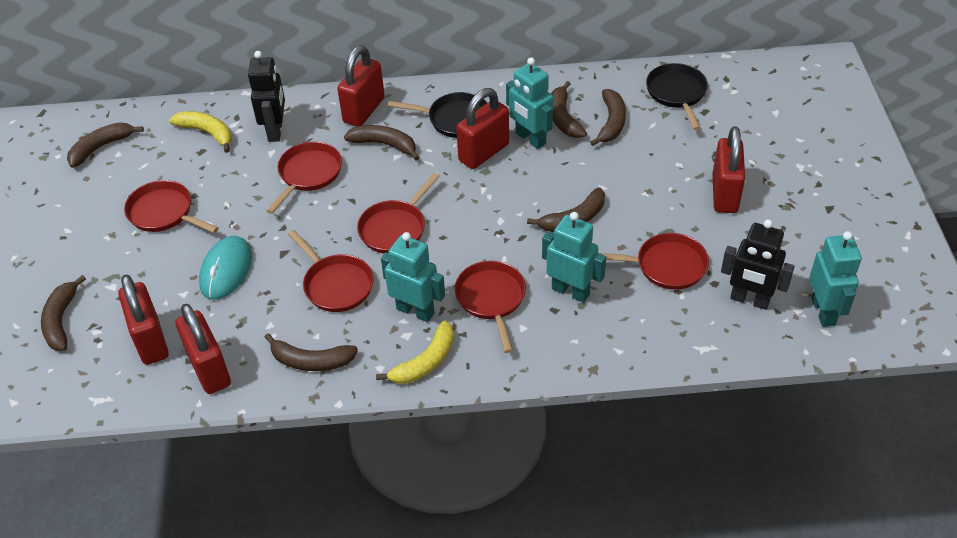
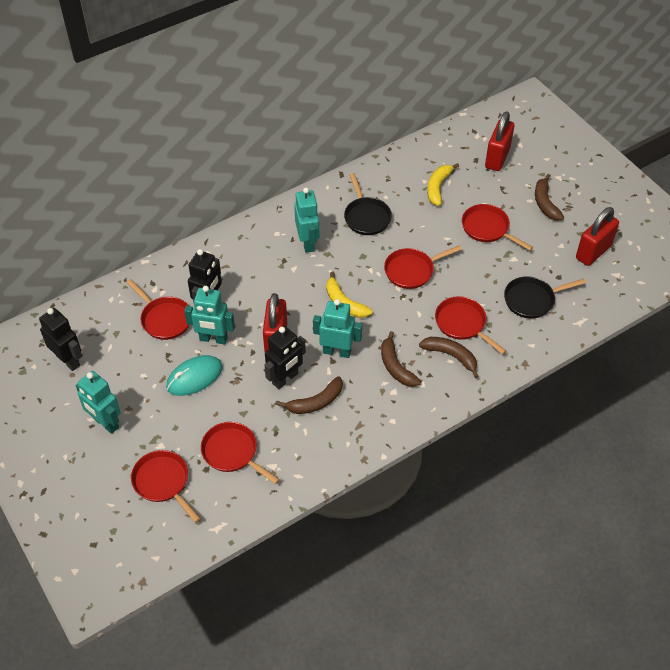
black robot: 2 -> 3
brown banana: 7 -> 4
red padlock: 5 -> 3

